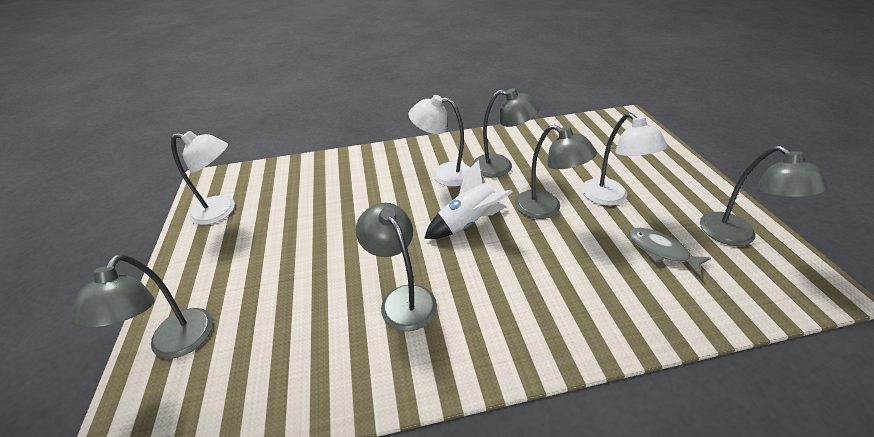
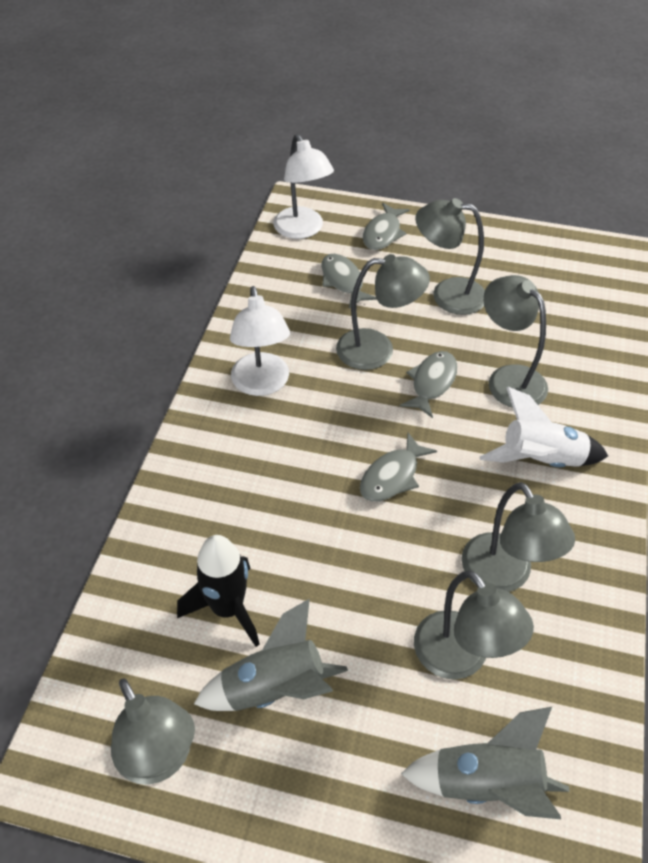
black rocket: 0 -> 1
grey fish: 1 -> 4
grey lamp: 5 -> 6
grey rocket: 0 -> 2
white lamp: 3 -> 2

